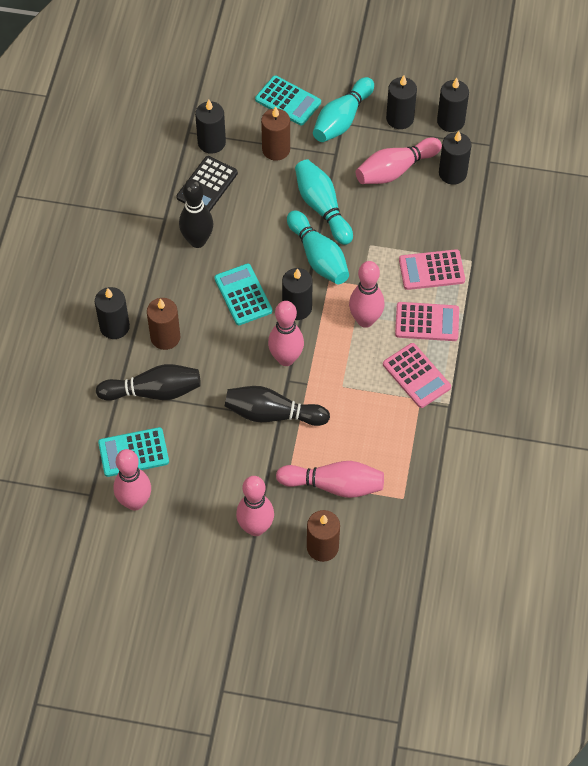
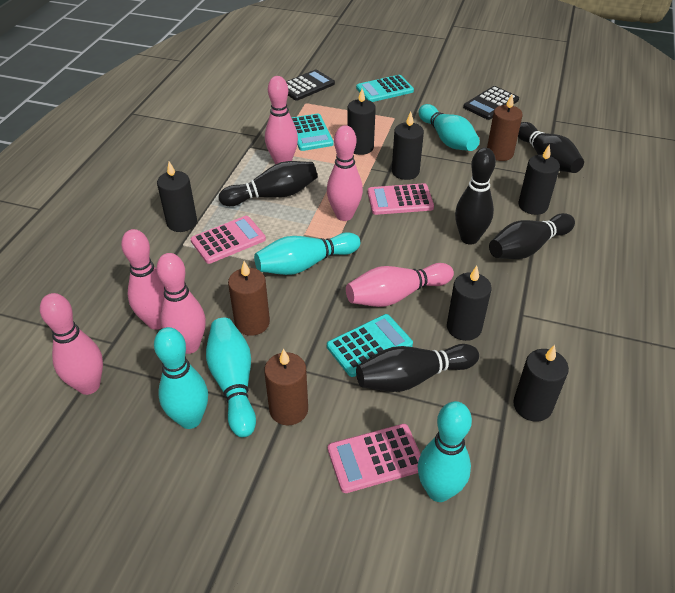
black bowling pin: 3 -> 5
black calculator: 1 -> 2
turquoise bowling pin: 3 -> 5

